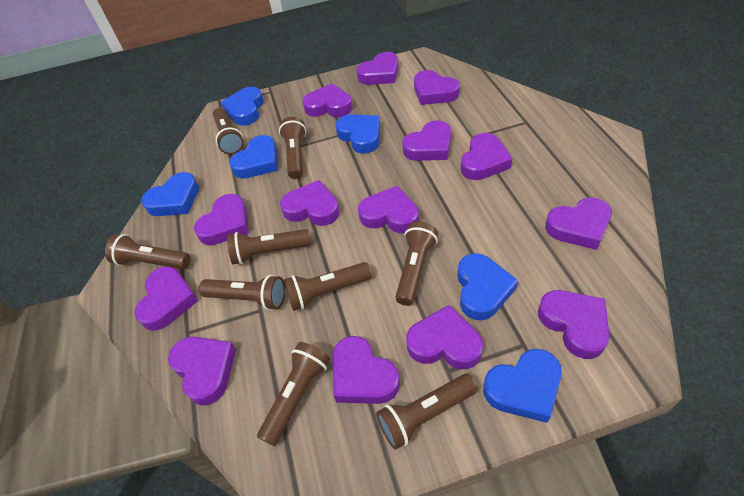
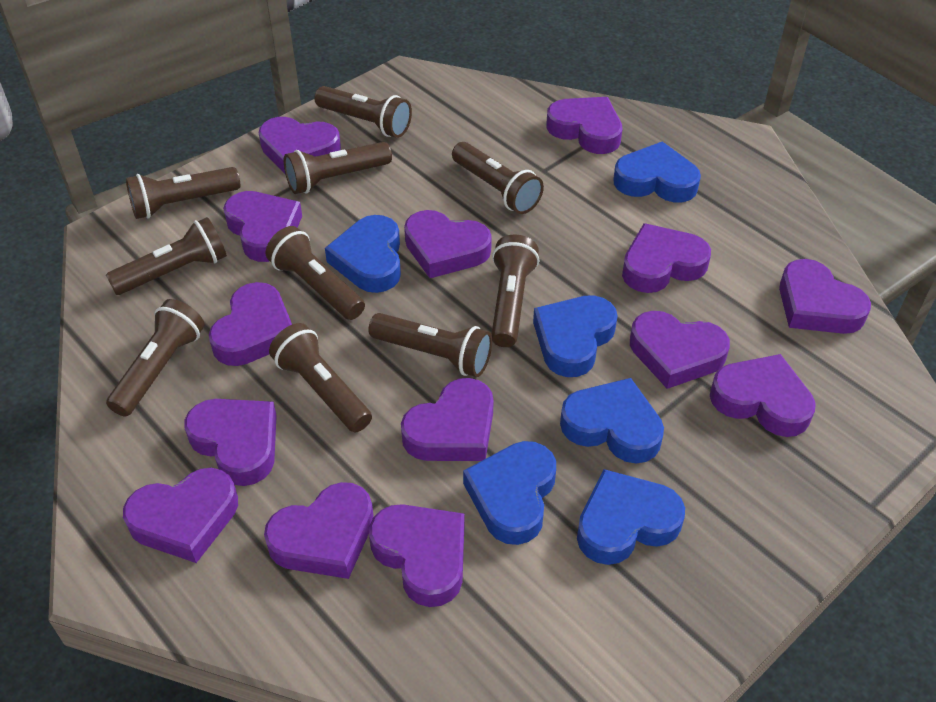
brown flashlight: 9 -> 10

